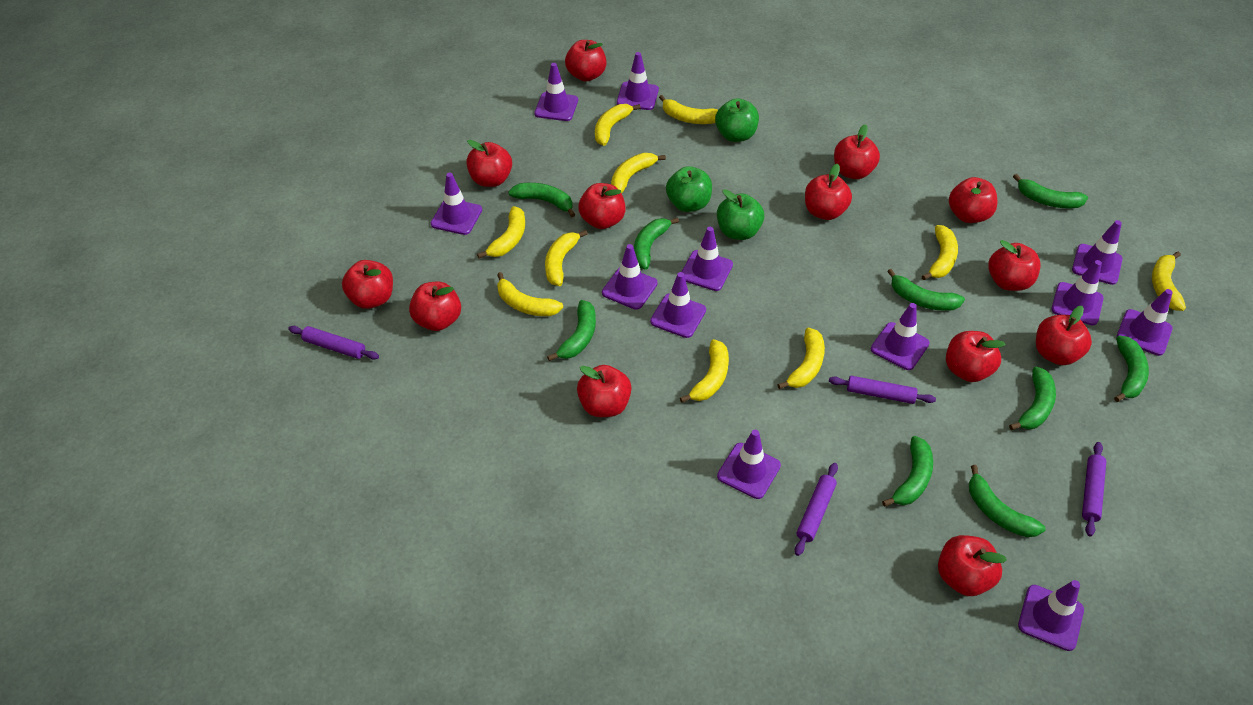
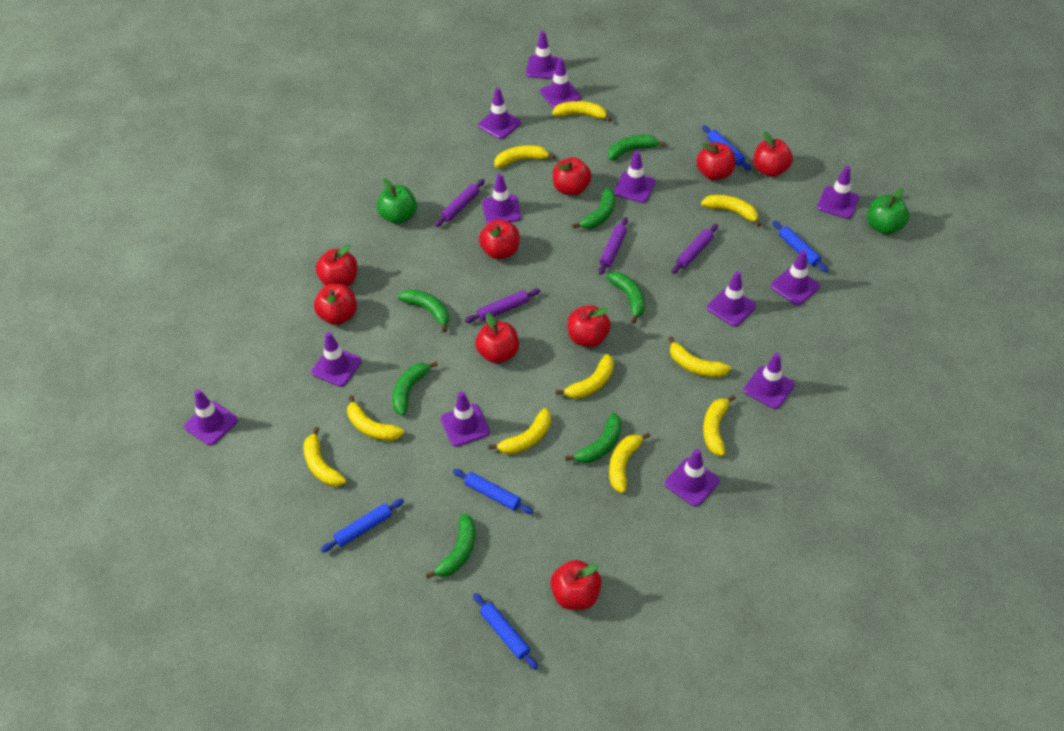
blue rolling pin: 0 -> 5
green apple: 3 -> 2
green banana: 9 -> 7
purple traffic cone: 12 -> 13
red apple: 13 -> 9

